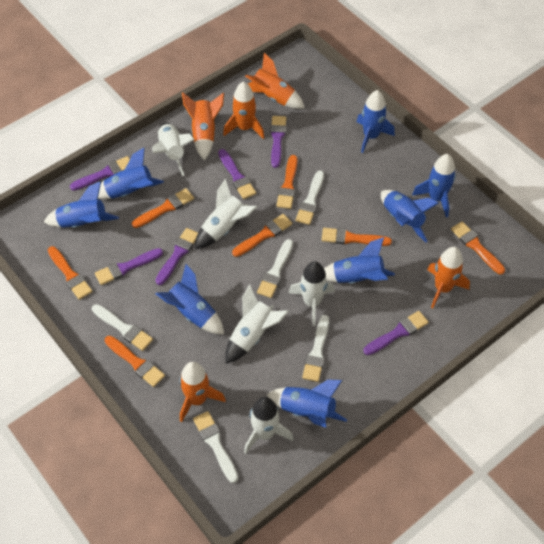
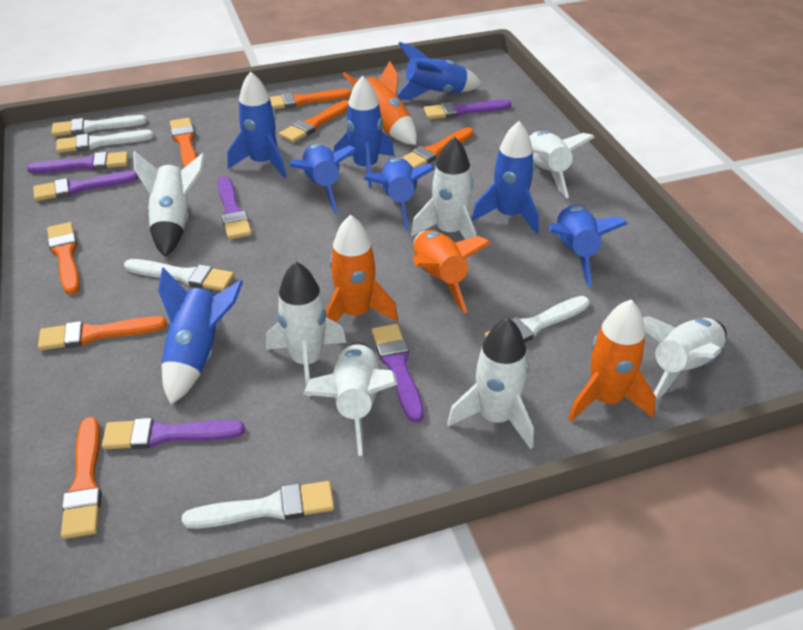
orange rocket: 5 -> 4
white rocket: 5 -> 7

